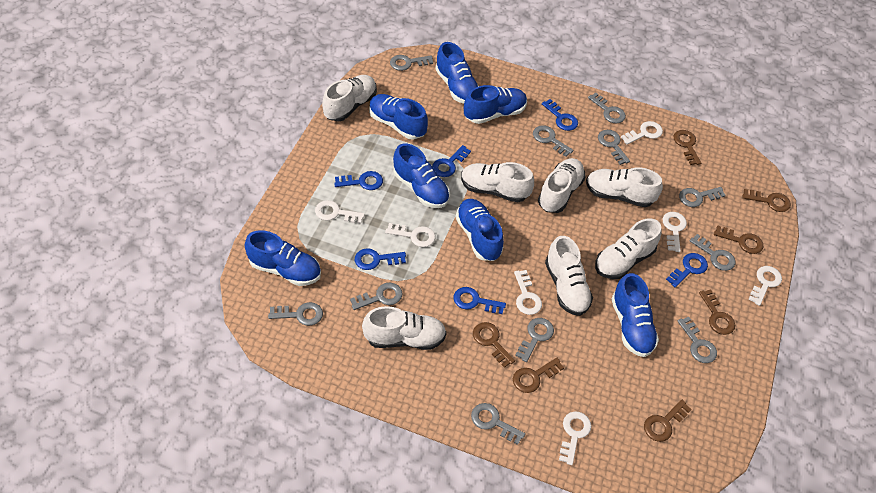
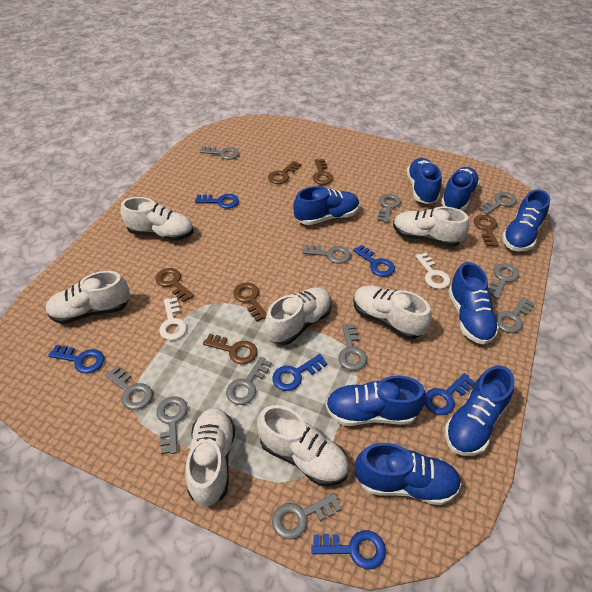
blue shoe: 7 -> 8
brown key: 7 -> 6
white key: 7 -> 2

